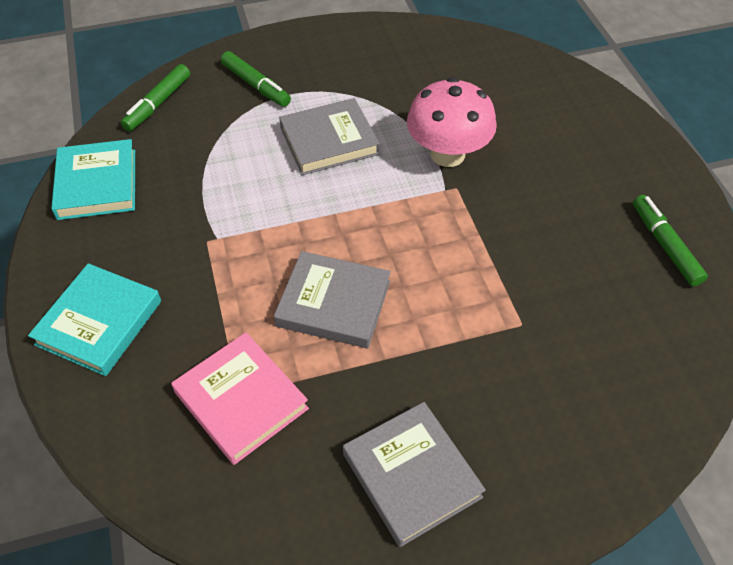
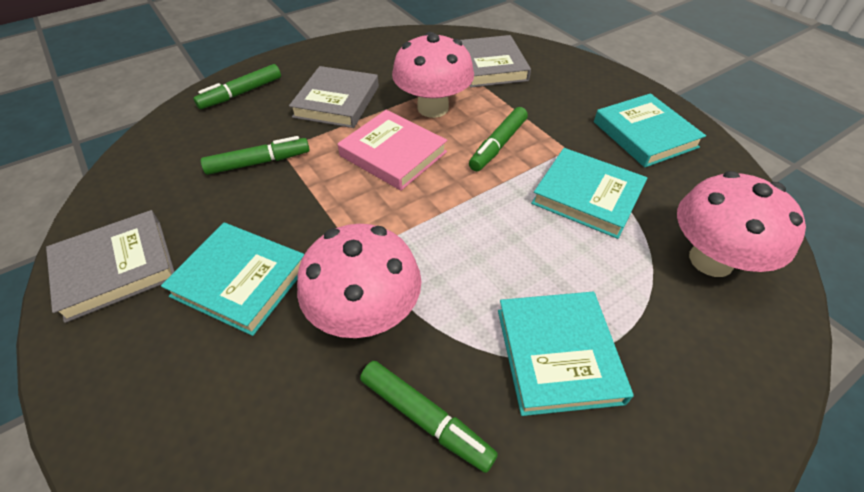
green marker: 3 -> 4
pink mushroom: 1 -> 3
turquoise book: 2 -> 4

